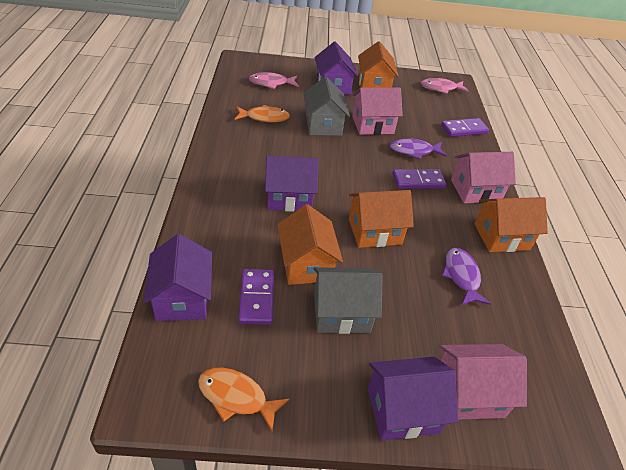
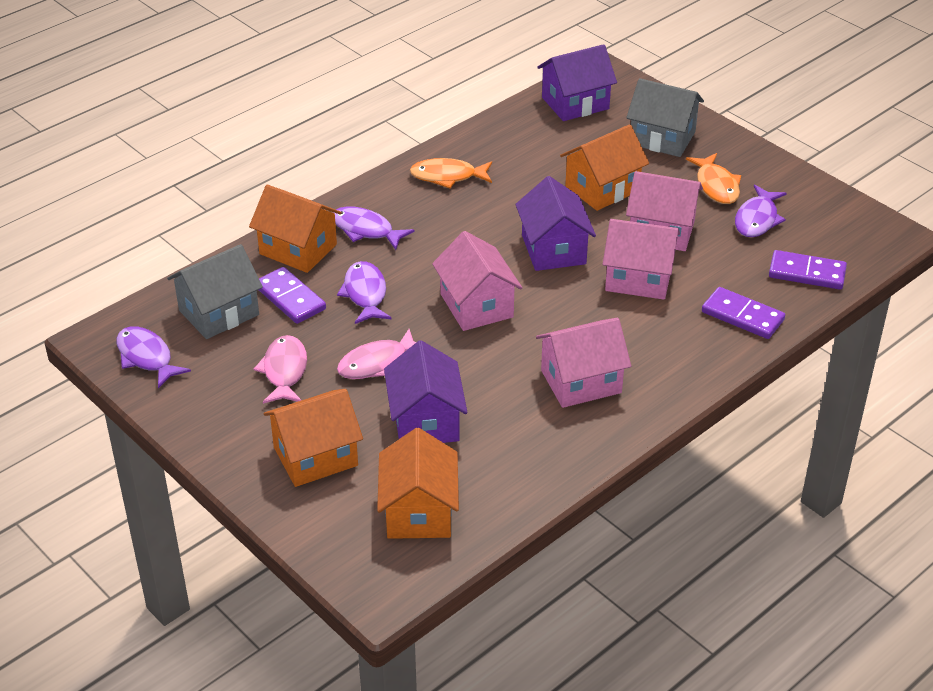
pink house: 3 -> 4
purple fish: 2 -> 4
purple house: 4 -> 3

